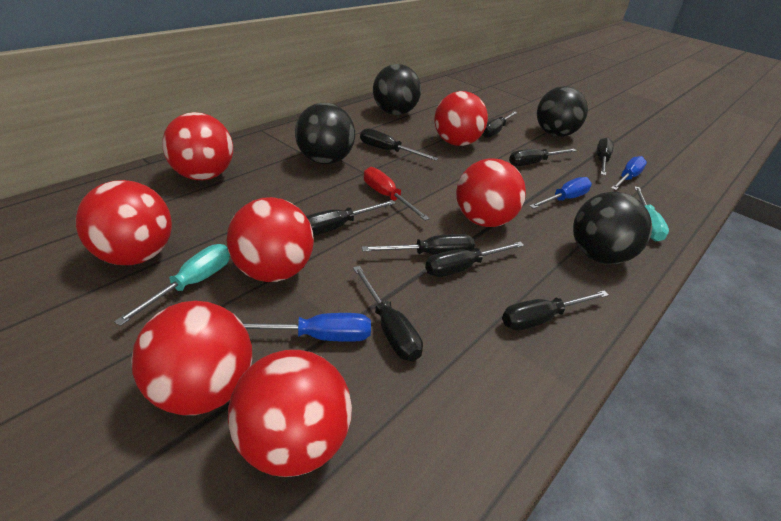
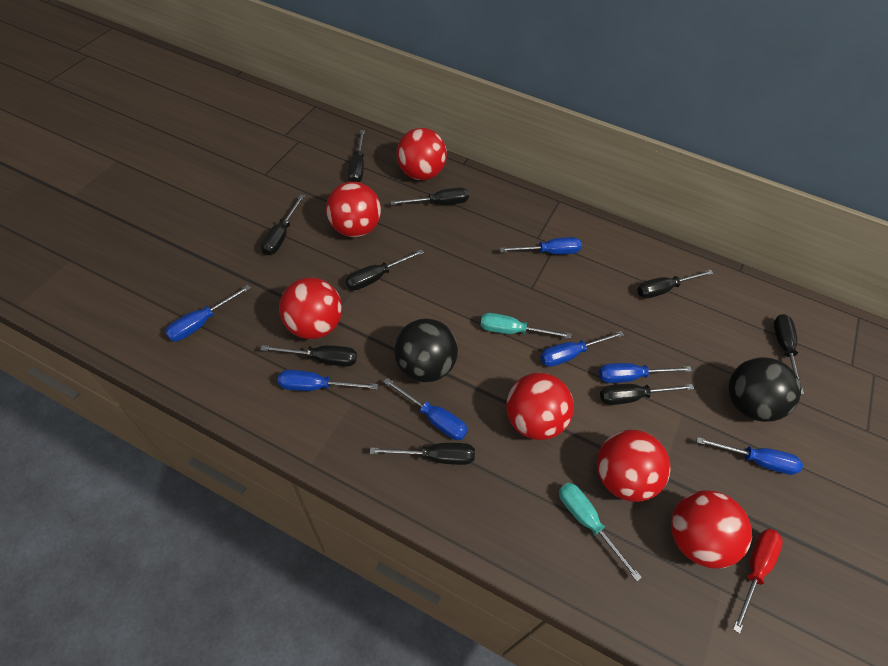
black ball: 4 -> 2
blue screwdriver: 3 -> 7
red ball: 7 -> 6

